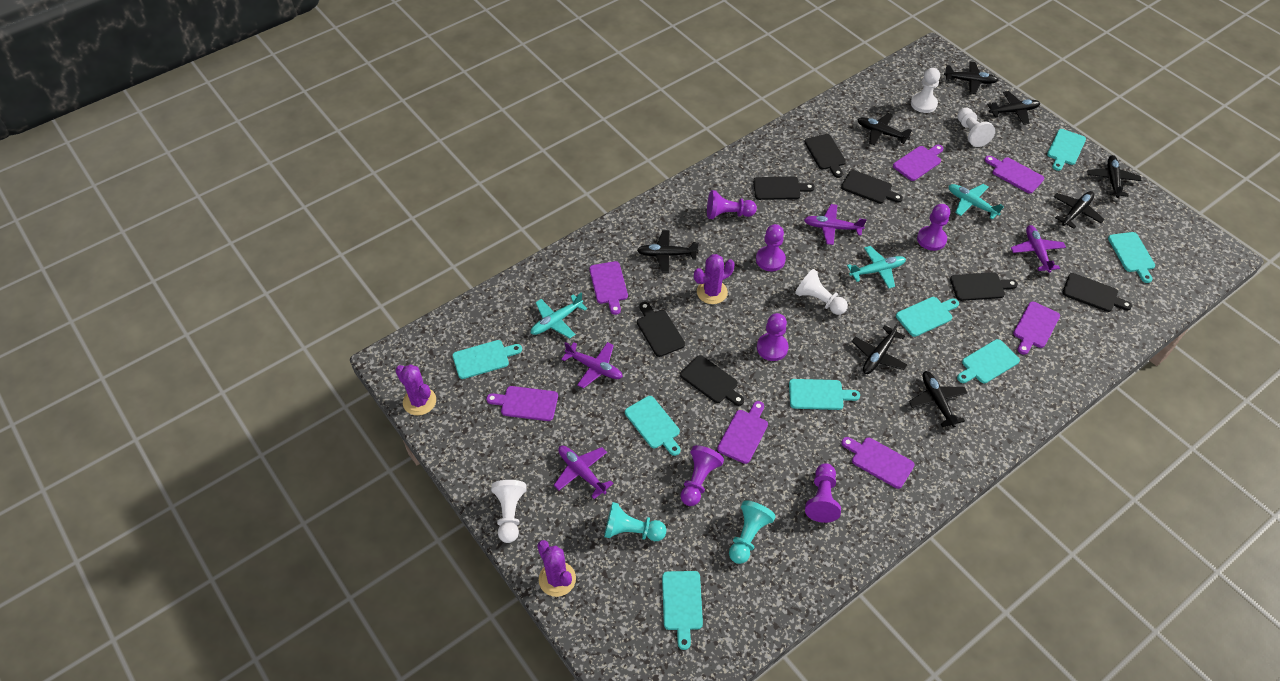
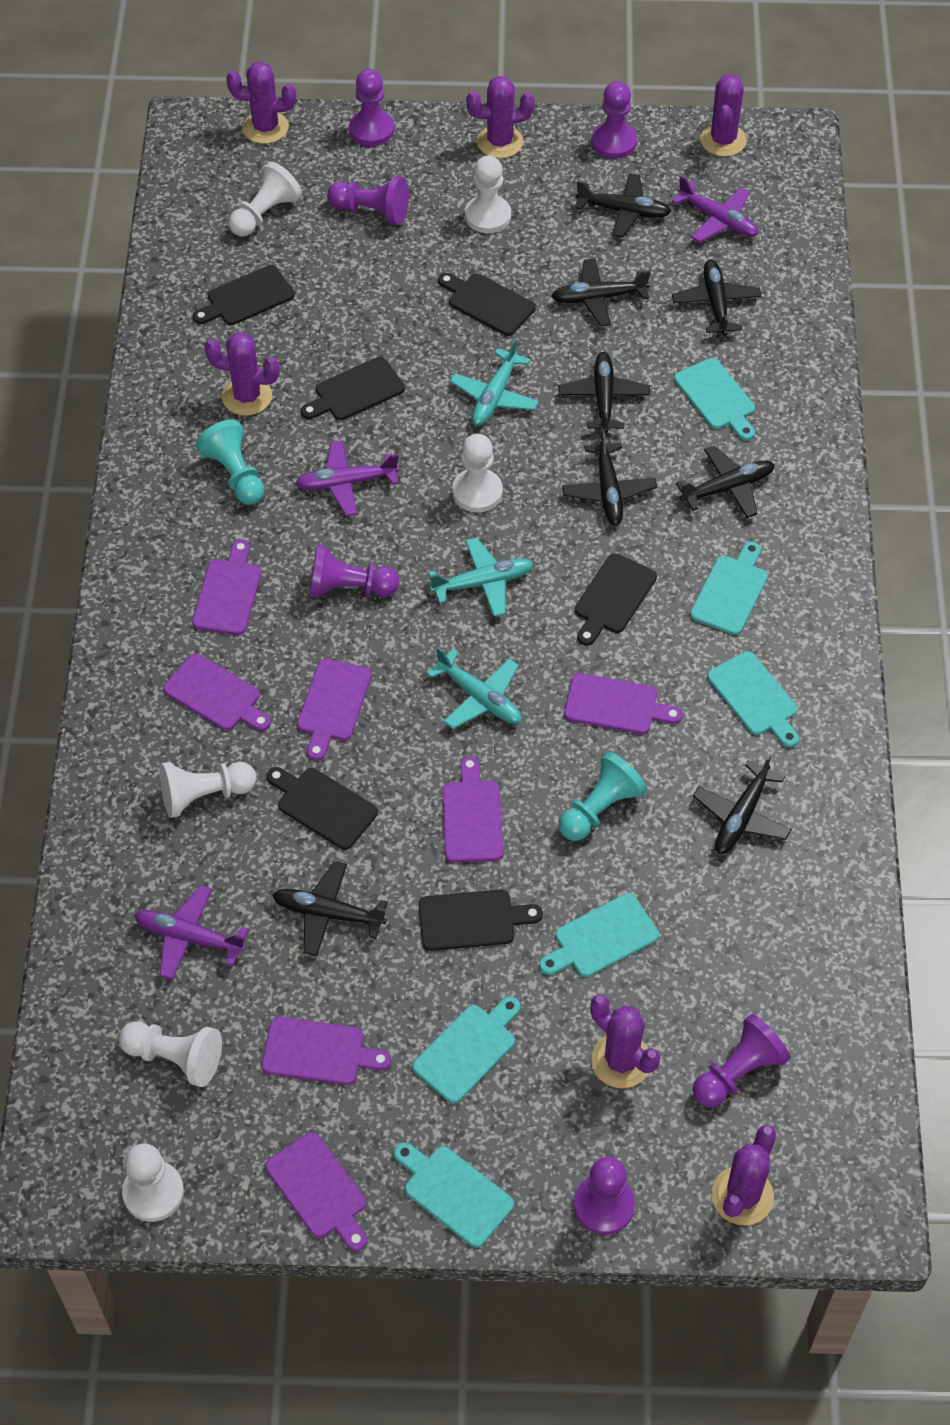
black cutting board: 7 -> 6
purple cactus: 3 -> 6
purple plane: 4 -> 3
turquoise cutting board: 8 -> 6
white pawn: 4 -> 6

